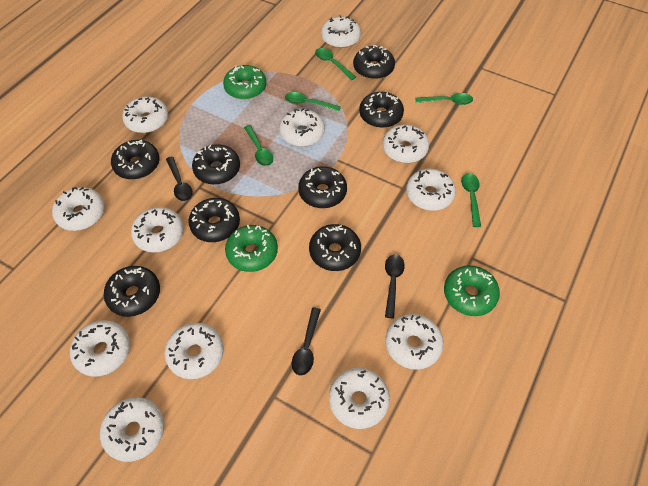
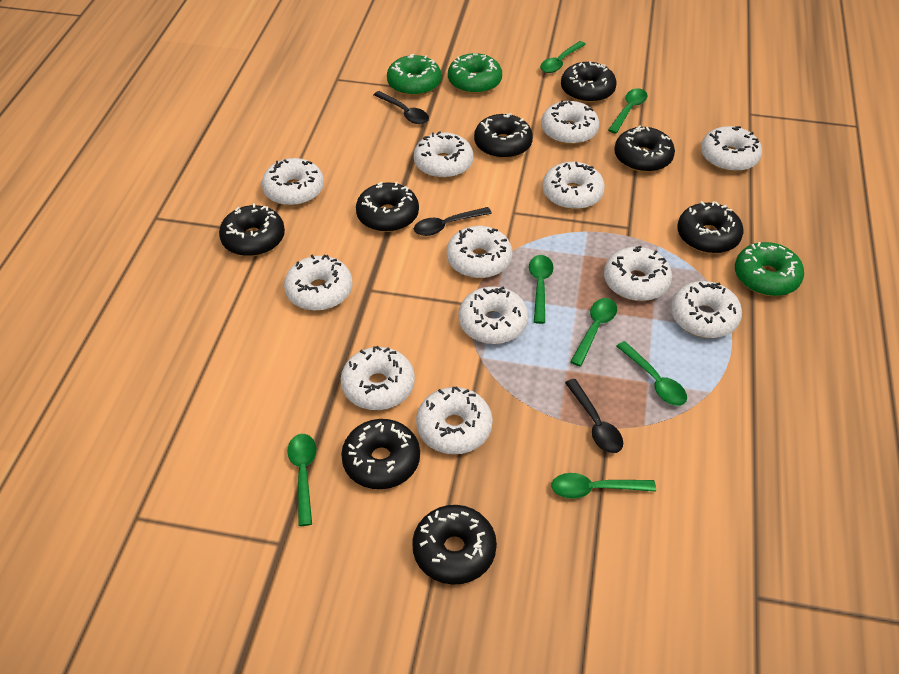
green spoon: 5 -> 7

